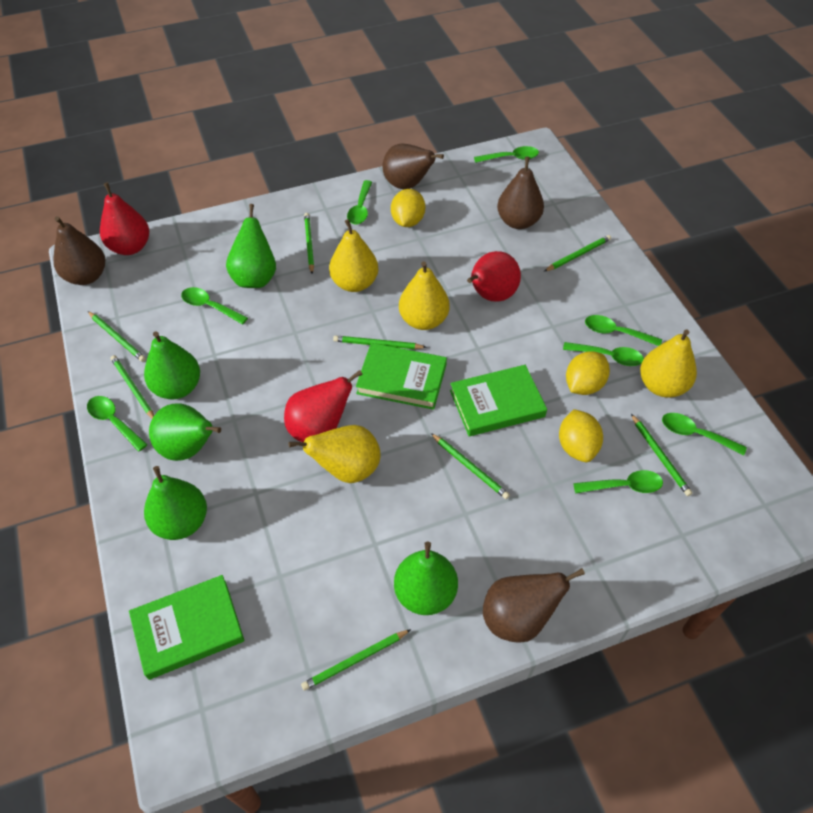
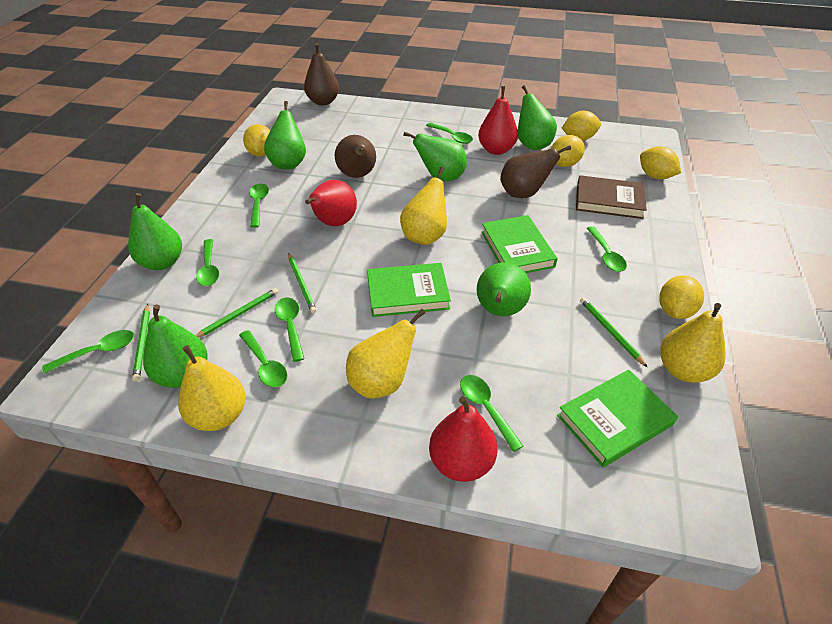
brown book: 0 -> 1
brown pear: 4 -> 3
green pear: 5 -> 6
green pencil: 8 -> 4
yellow lemon: 3 -> 5

